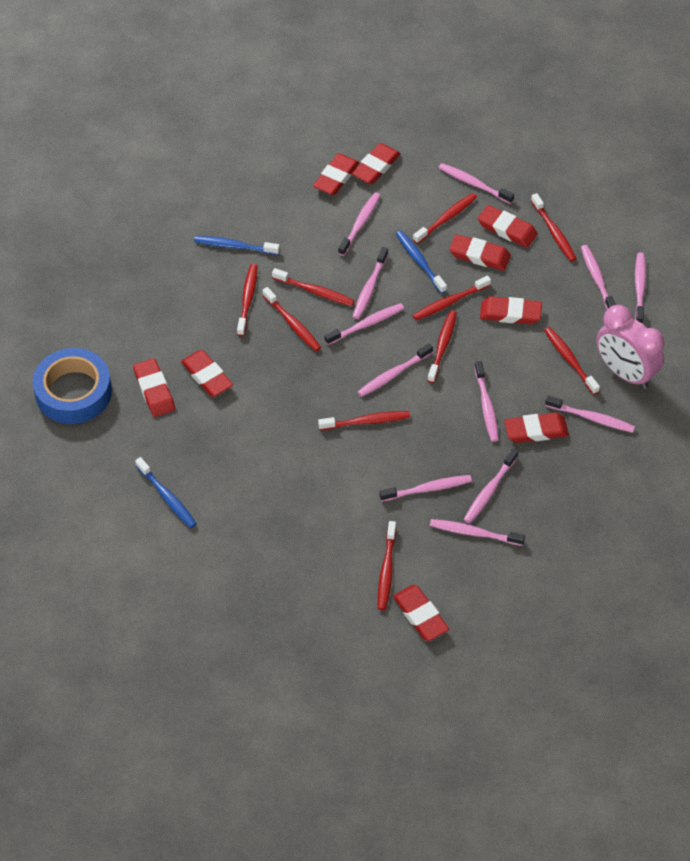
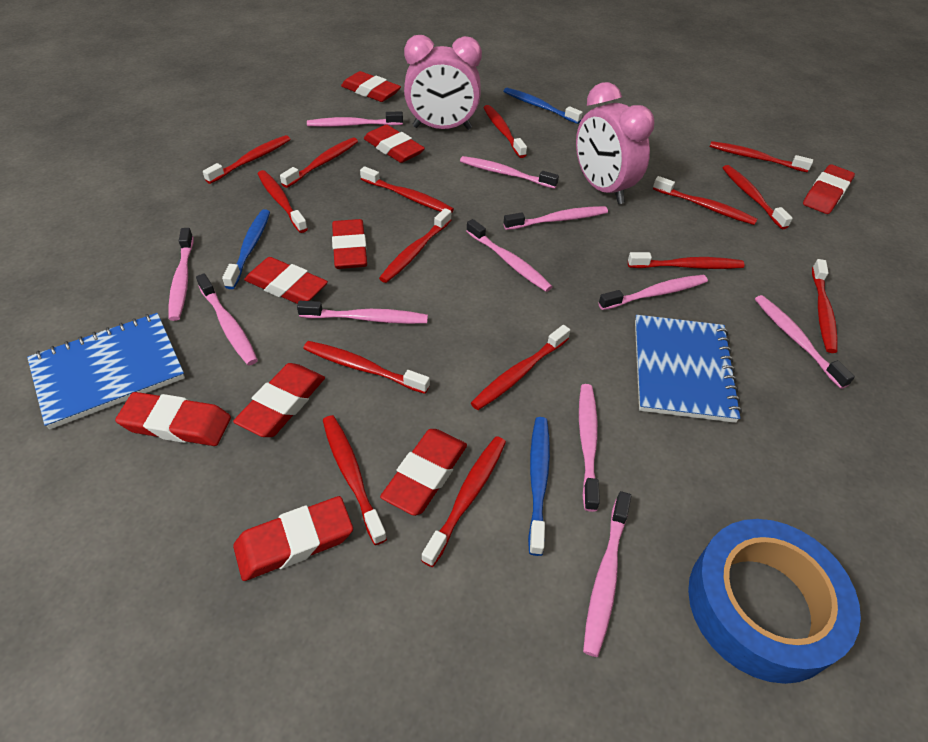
blue notebook: 0 -> 2
pink clock: 1 -> 2
pink toothbrush: 12 -> 11
red toothbrush: 10 -> 15

